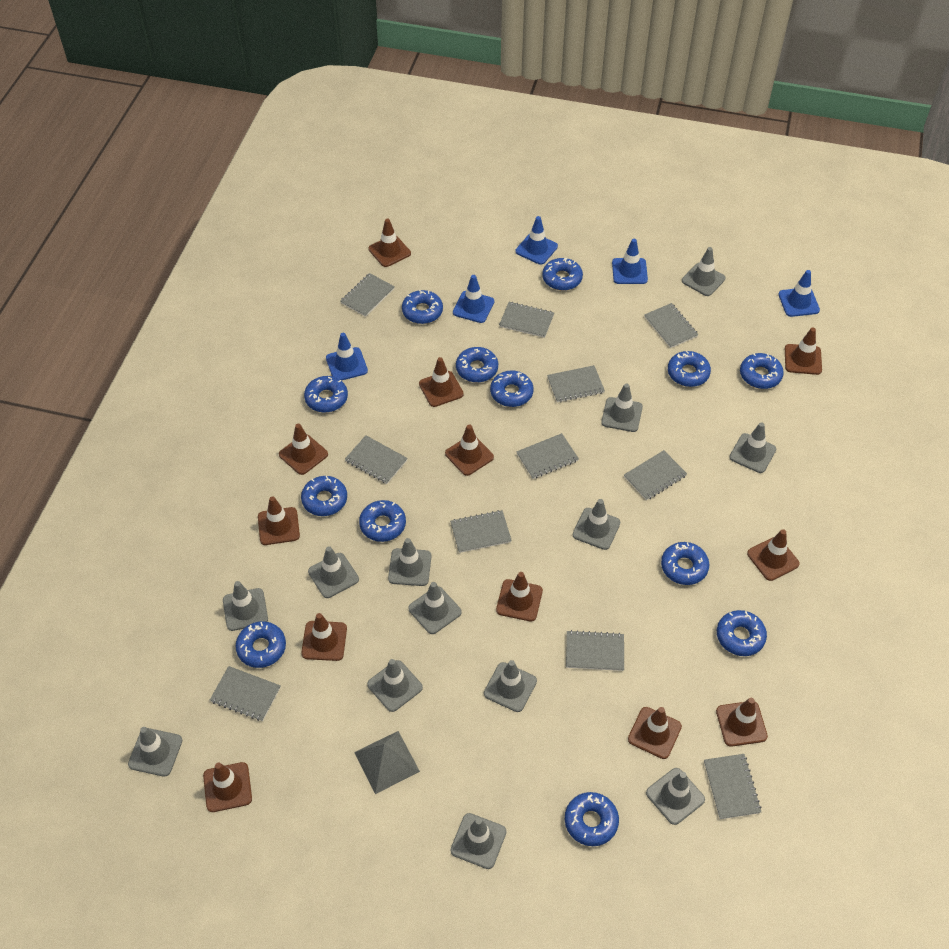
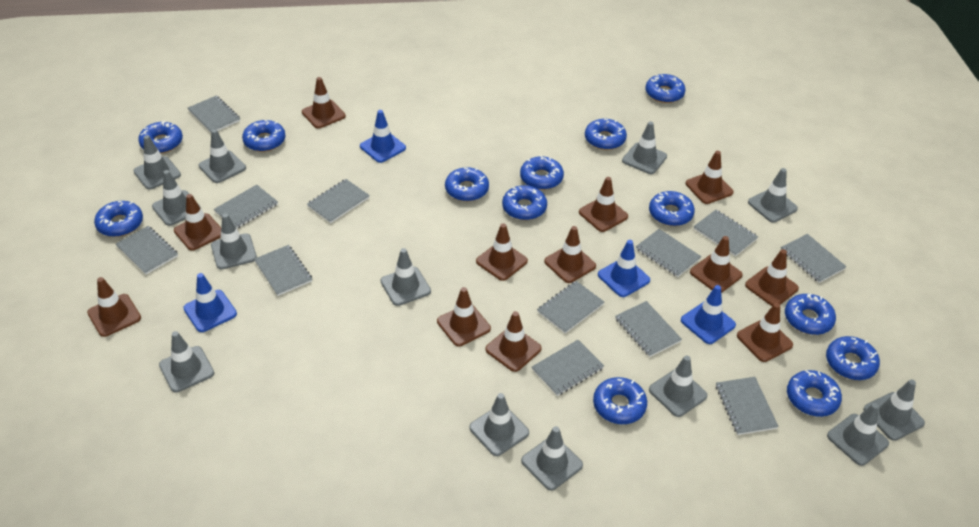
blue traffic cone: 5 -> 4
grey notebook: 11 -> 12
grey pyramid: 1 -> 0

